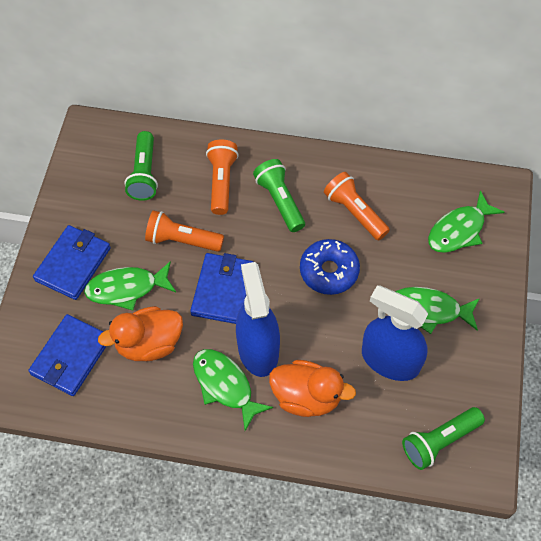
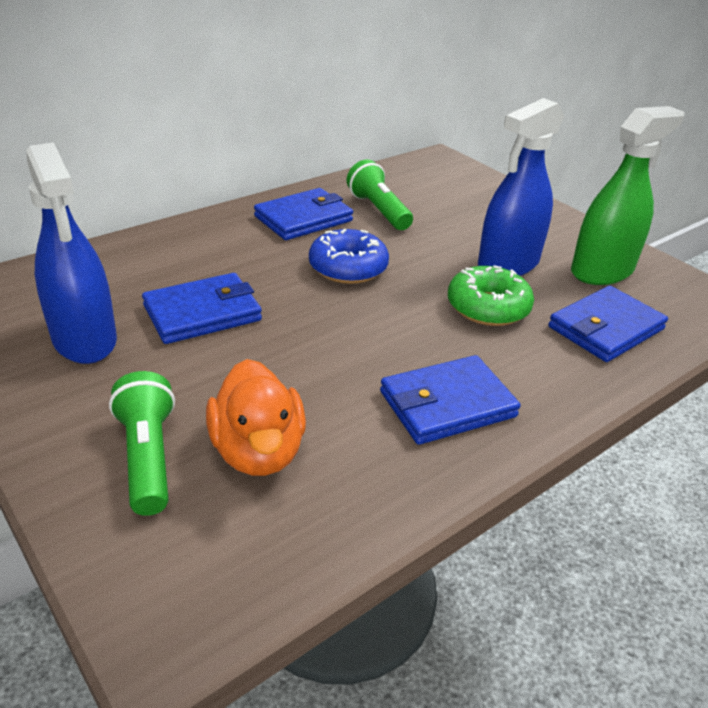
blue wallet: 3 -> 4
green donut: 0 -> 1
green fish: 4 -> 0
green flashlight: 3 -> 2
green spray bottle: 0 -> 1
orange duck: 2 -> 1
orange flashlight: 3 -> 0

